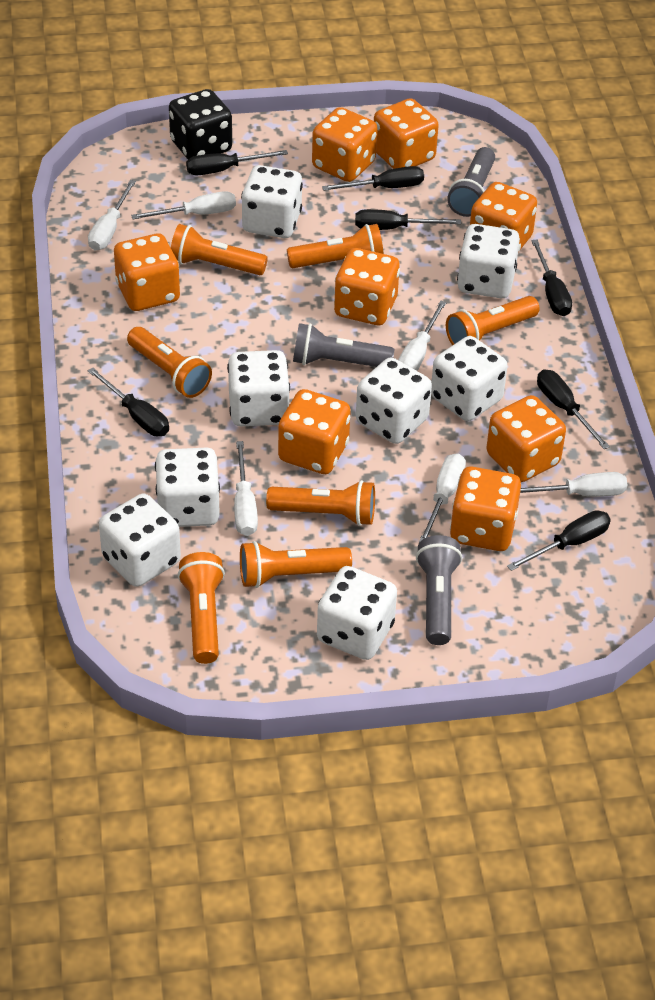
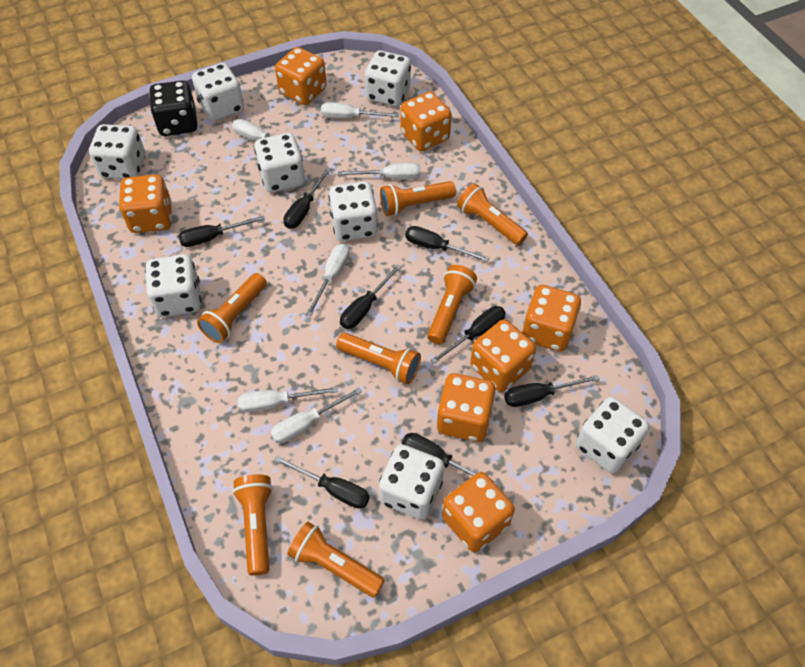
black screwdriver: 7 -> 8
grey flashlight: 3 -> 0
orange dice: 8 -> 7

